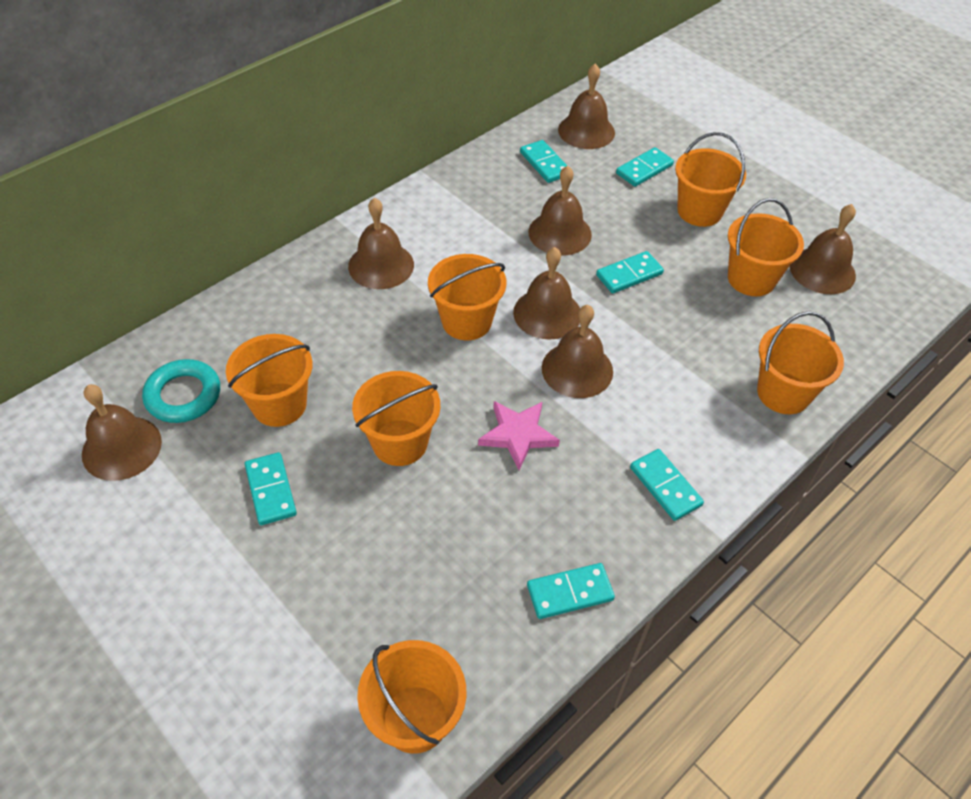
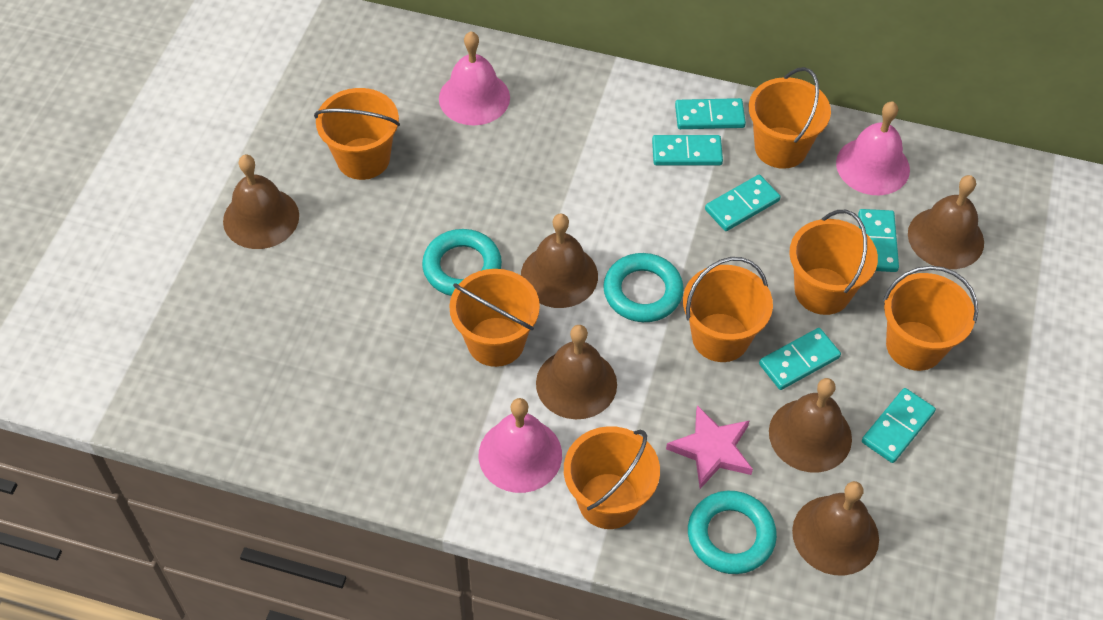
brown bell: 7 -> 6
pink bell: 0 -> 3
turquoise ring: 1 -> 3

